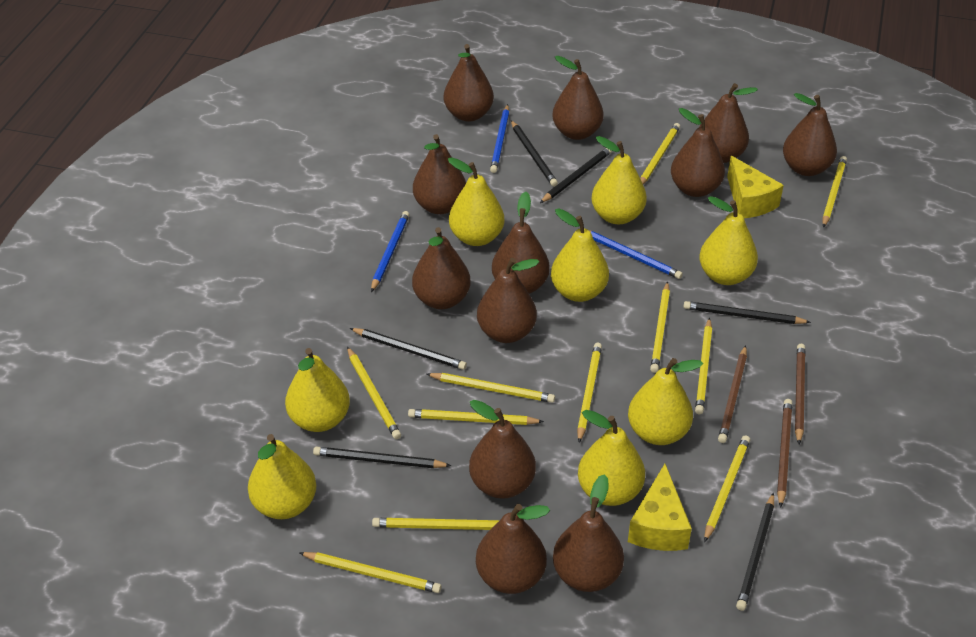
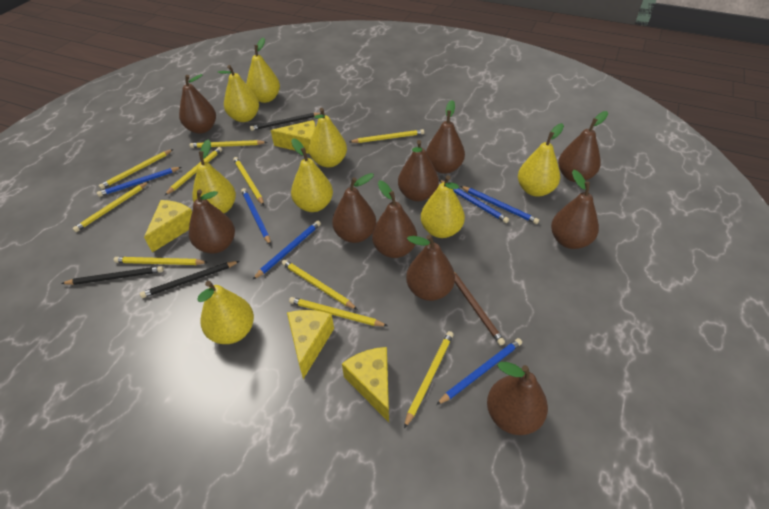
black pencil: 6 -> 3
blue pencil: 3 -> 6
brown pear: 12 -> 10
brown pencil: 3 -> 1
yellow cheese: 2 -> 4
yellow pencil: 11 -> 10

